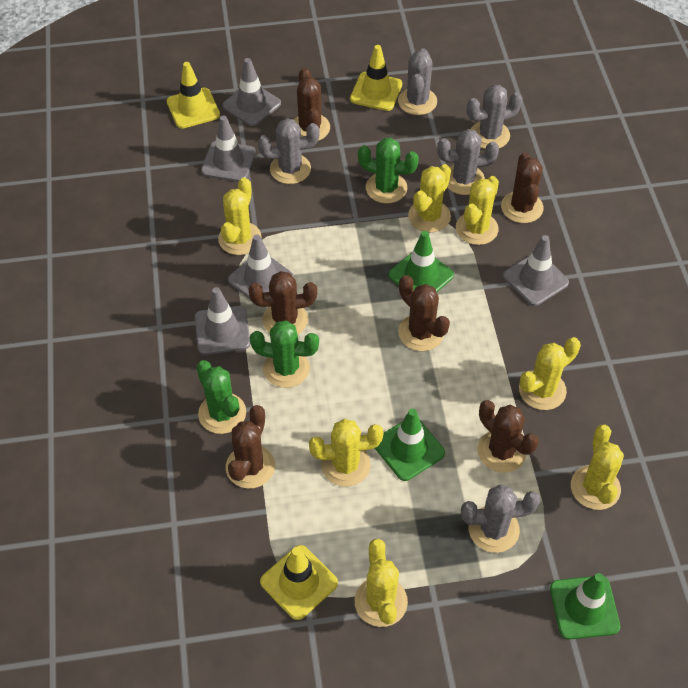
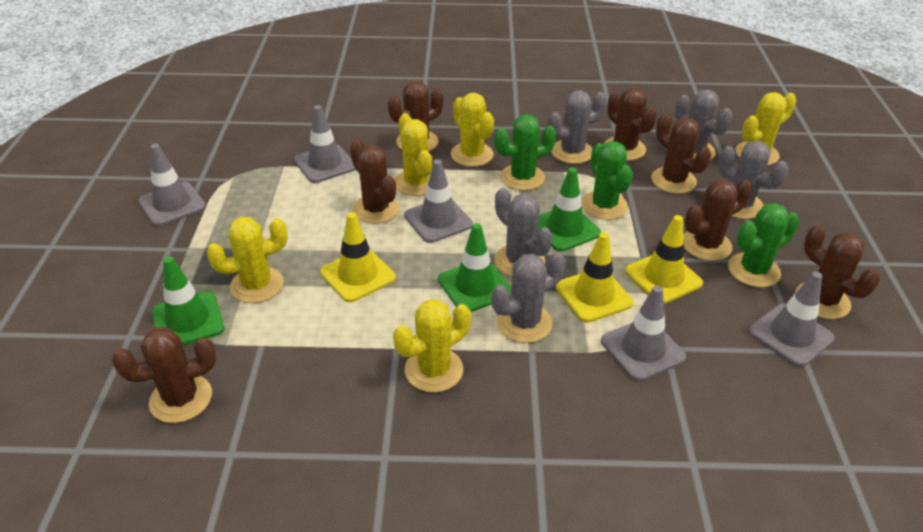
brown cactus: 6 -> 7
yellow cactus: 7 -> 5

